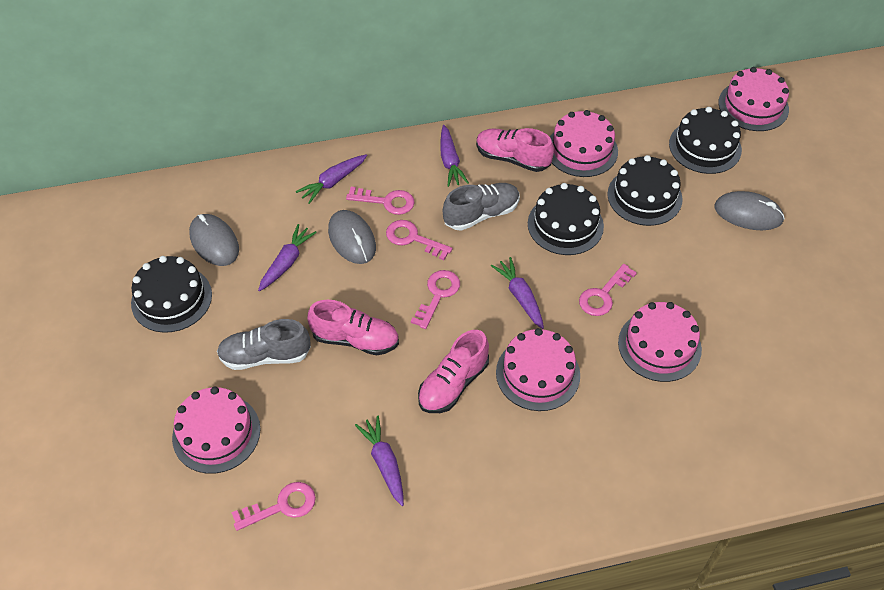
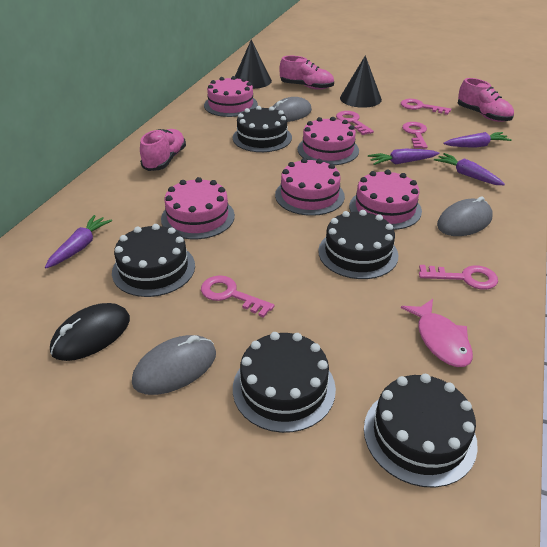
black cake: 4 -> 5
black cone: 0 -> 2
black mouse: 0 -> 1
grey shoe: 2 -> 0
pink fish: 0 -> 1
purple carrot: 5 -> 4

